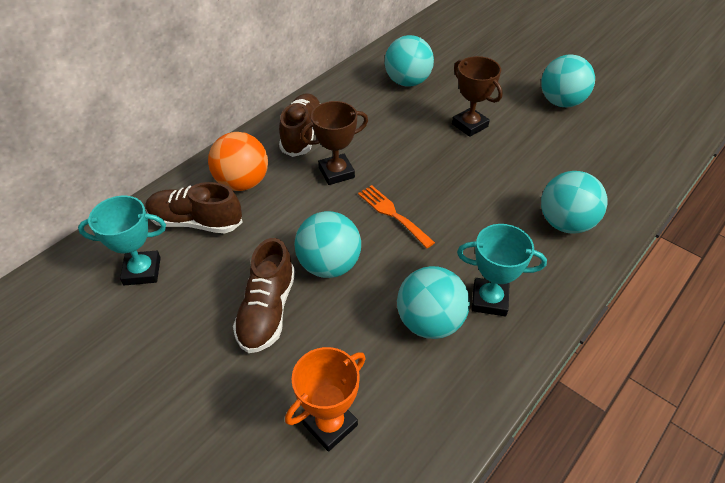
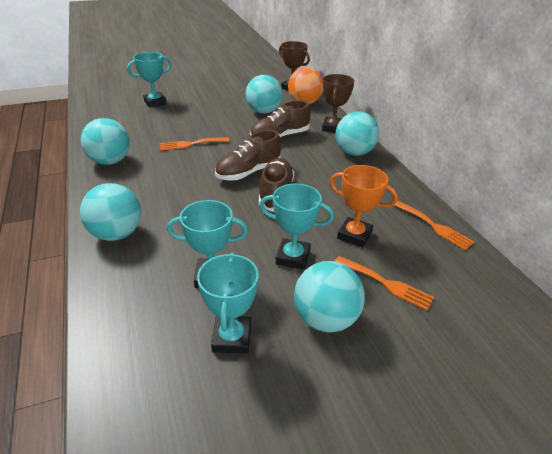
orange fork: 1 -> 3
turquoise trophy: 2 -> 4

